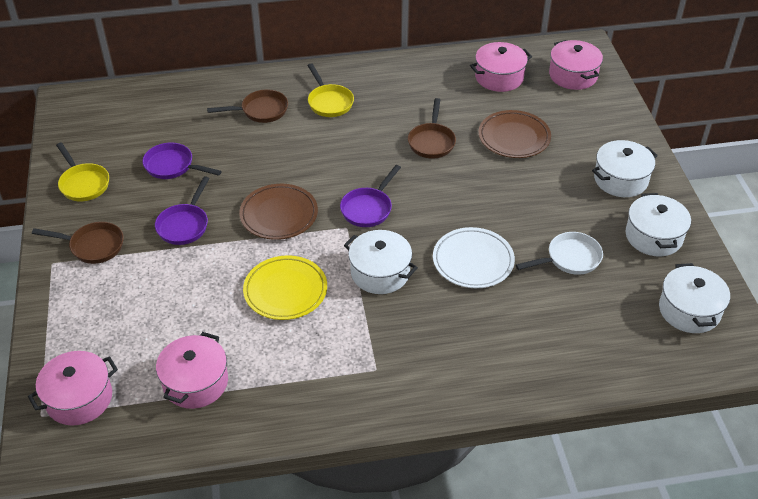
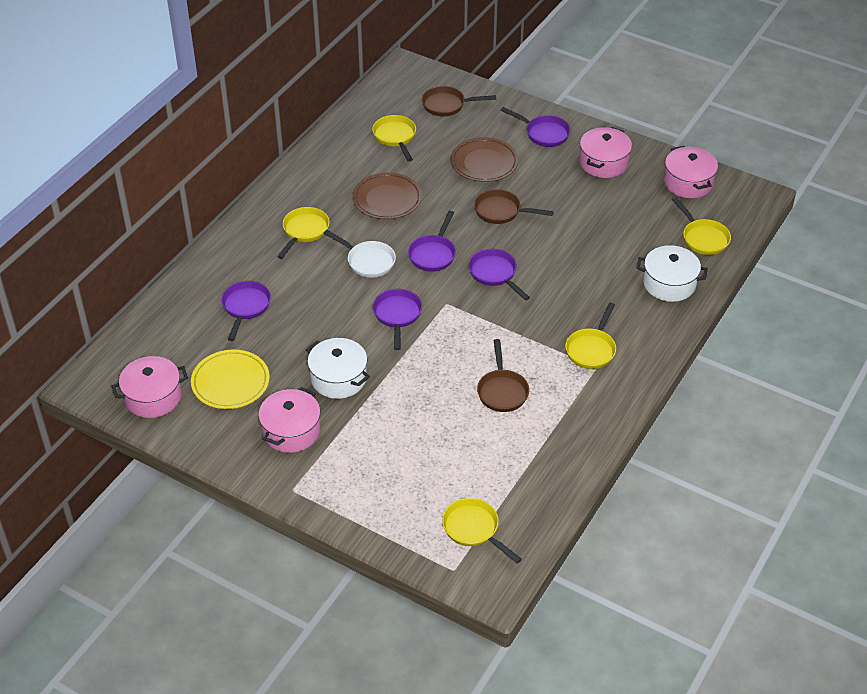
purple pan: 3 -> 5
white plate: 1 -> 0
white pot: 4 -> 2
yellow pan: 2 -> 5

